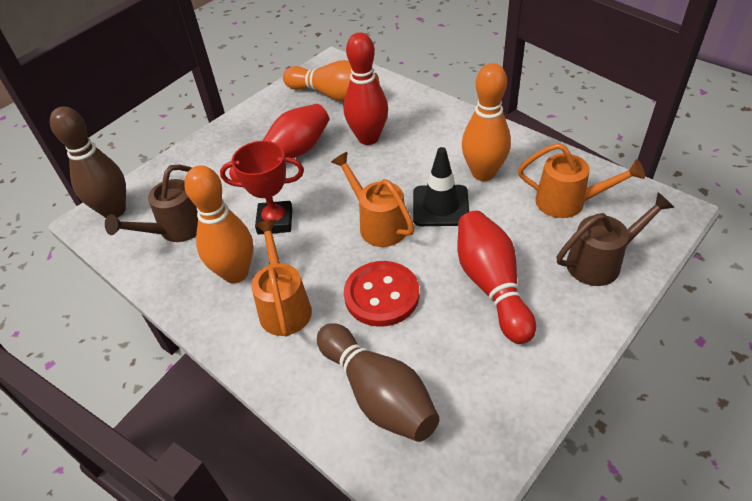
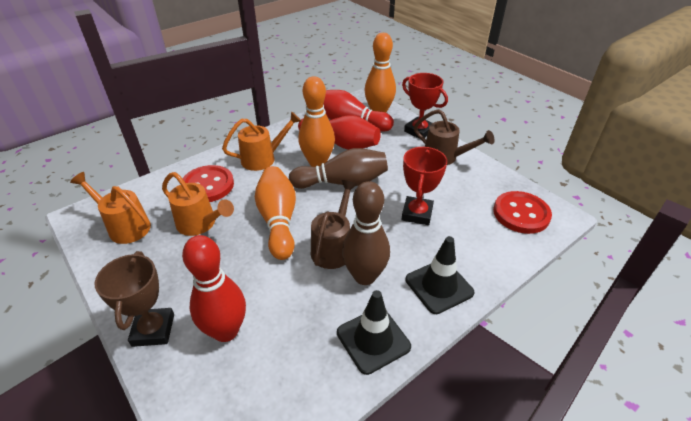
black traffic cone: 1 -> 2
brown trophy: 0 -> 1
red button: 1 -> 2
red trophy: 1 -> 2

